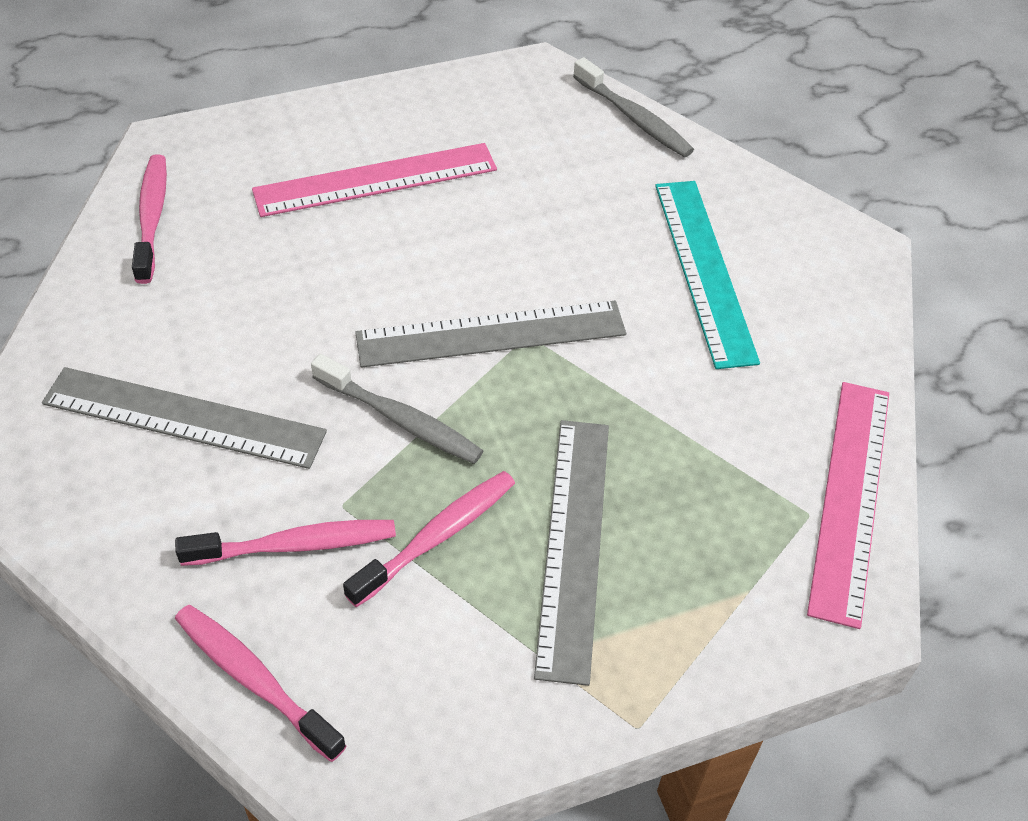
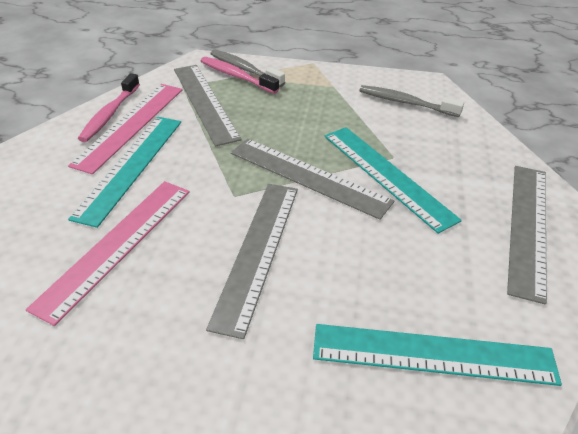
grey ruler: 3 -> 4
pink toothbrush: 4 -> 2
turquoise ruler: 1 -> 3

